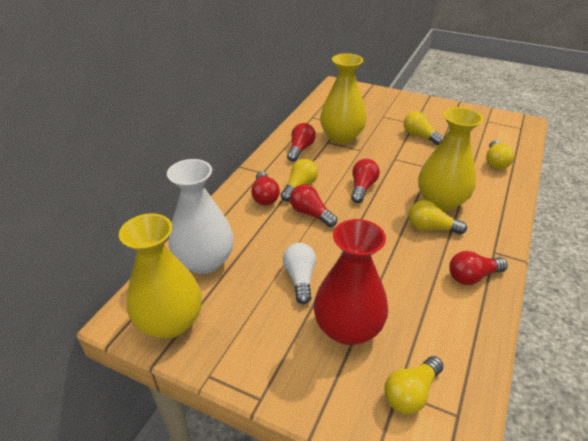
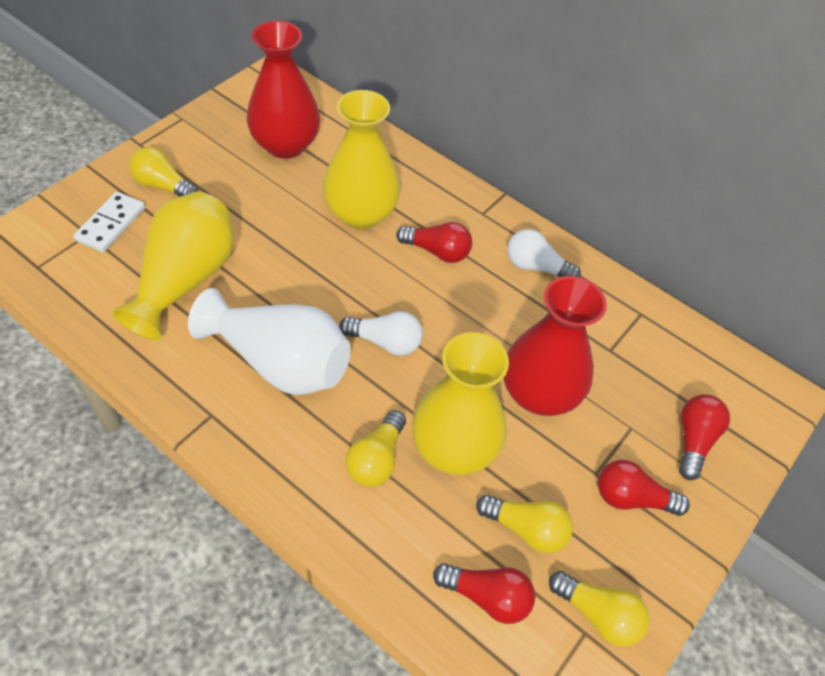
red light bulb: 5 -> 4
red vase: 1 -> 2
white domino: 0 -> 1
white light bulb: 1 -> 2
yellow light bulb: 5 -> 4

